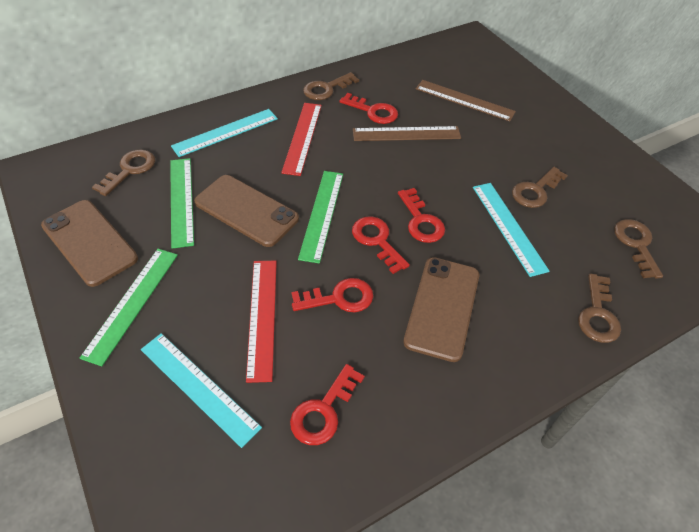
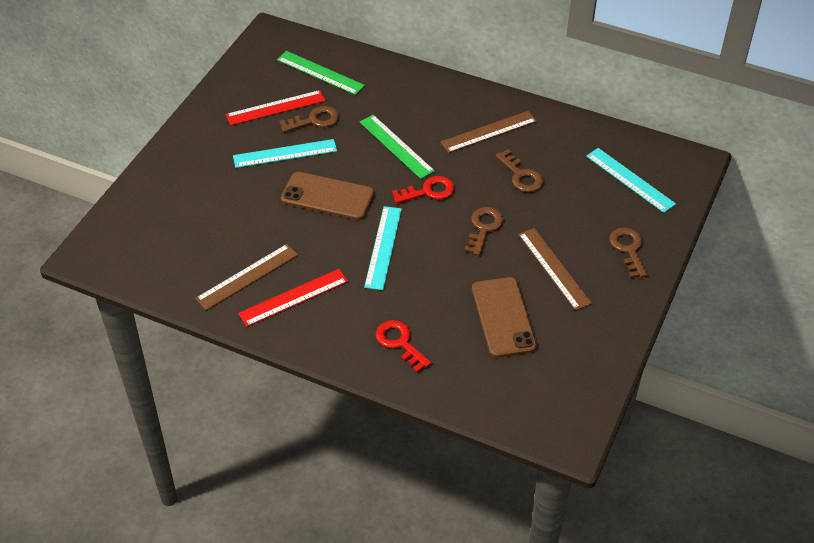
brown key: 5 -> 4
brown phone: 3 -> 2
brown ruler: 2 -> 3
green ruler: 3 -> 2
red key: 5 -> 2

